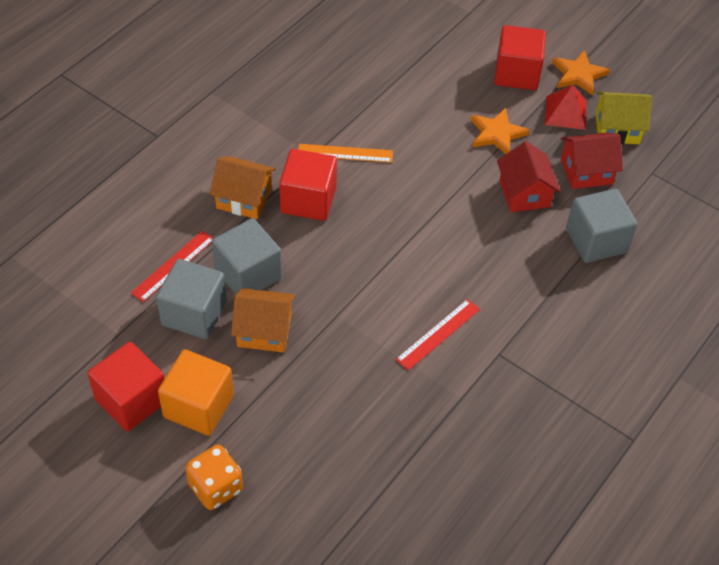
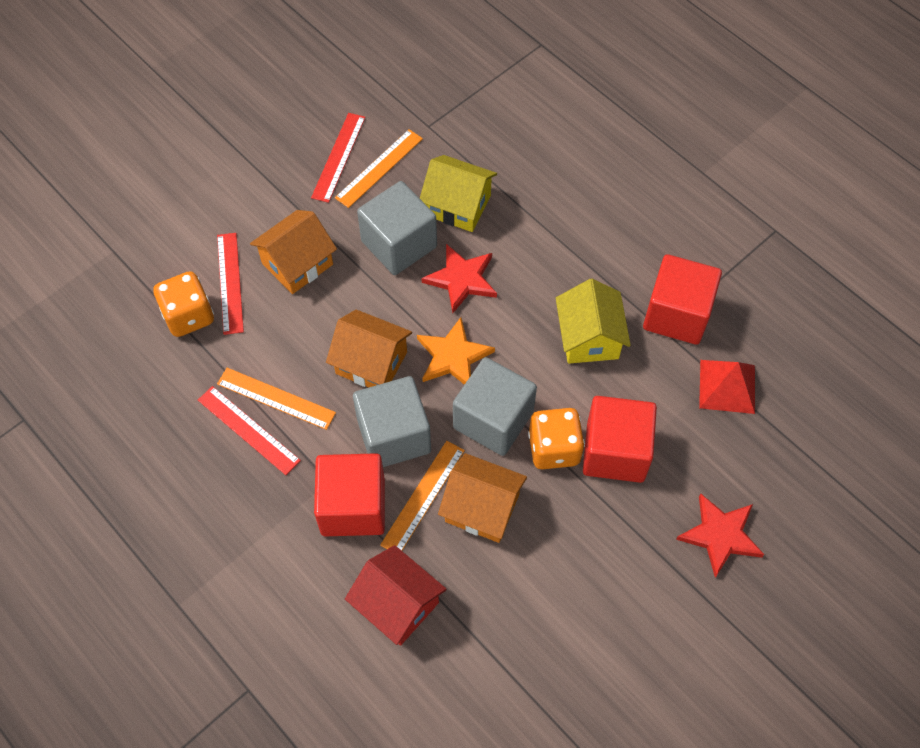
orange cube: 1 -> 0
orange dice: 1 -> 2
orange house: 2 -> 3
orange ruler: 1 -> 3
orange star: 2 -> 1
red house: 2 -> 1
red ruler: 2 -> 3
red star: 0 -> 2
yellow house: 1 -> 2

